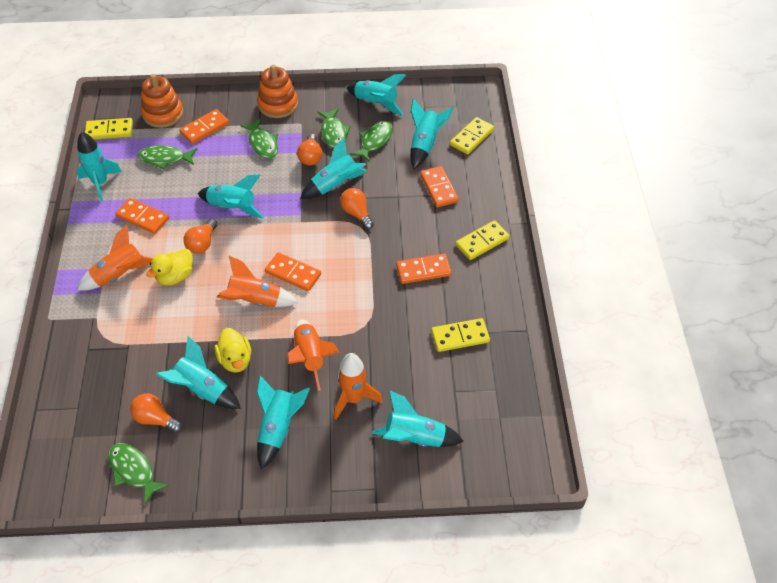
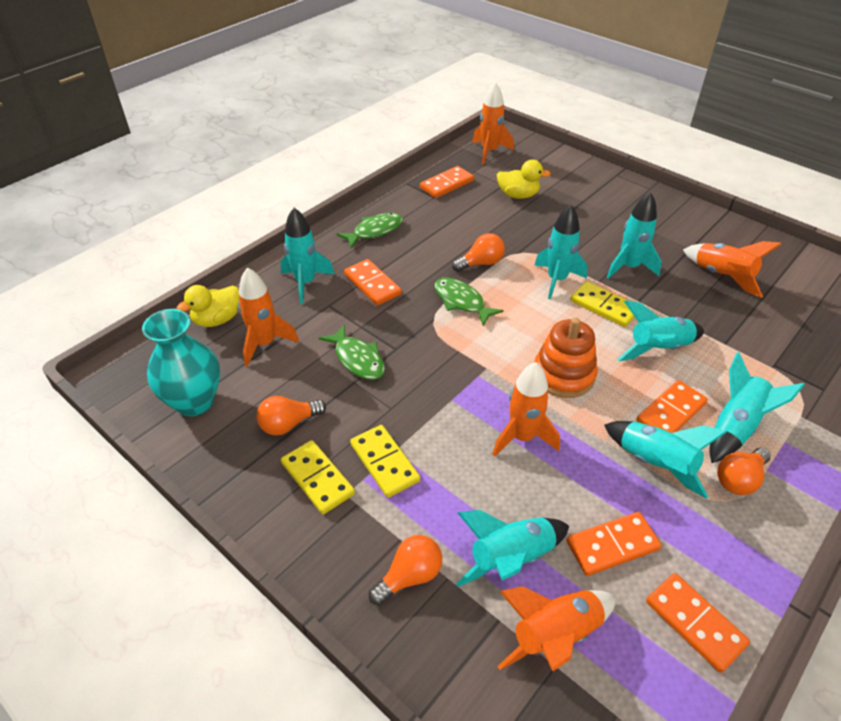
green fish: 5 -> 3
orange rocket: 4 -> 5
orange stacking toy: 2 -> 1
turquoise rocket: 8 -> 7
turquoise vase: 0 -> 1
yellow domino: 4 -> 3

